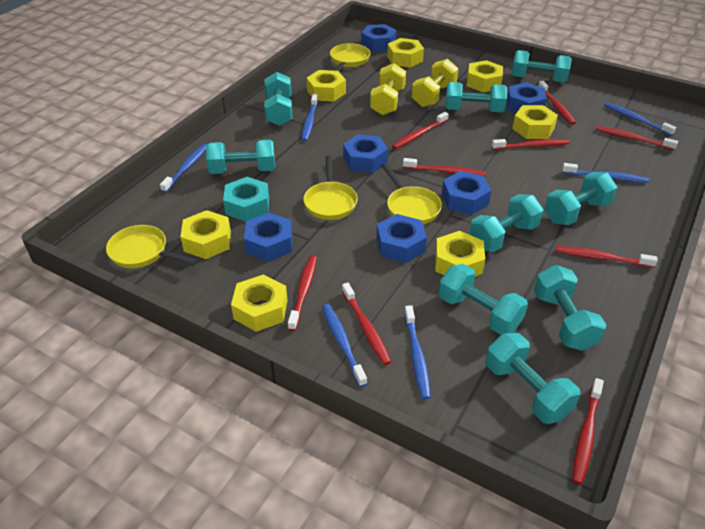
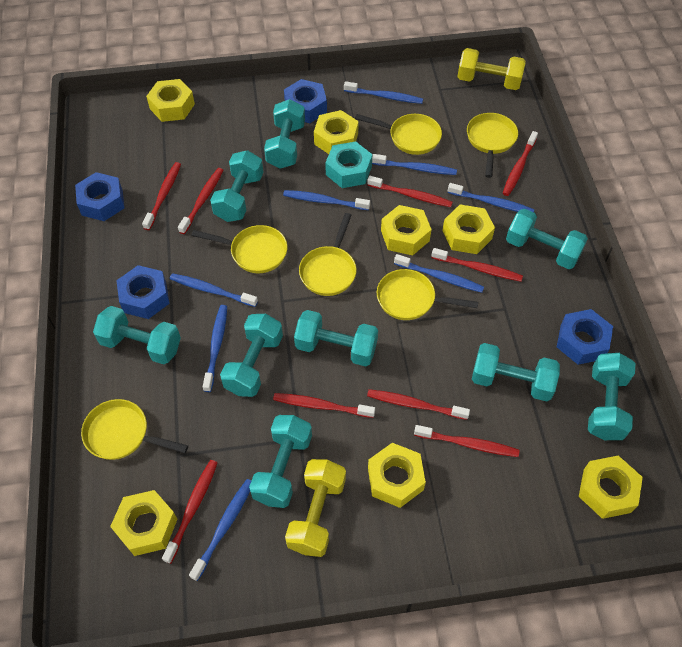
blue nut: 6 -> 4
blue toothbrush: 6 -> 8
yellow pan: 4 -> 6

